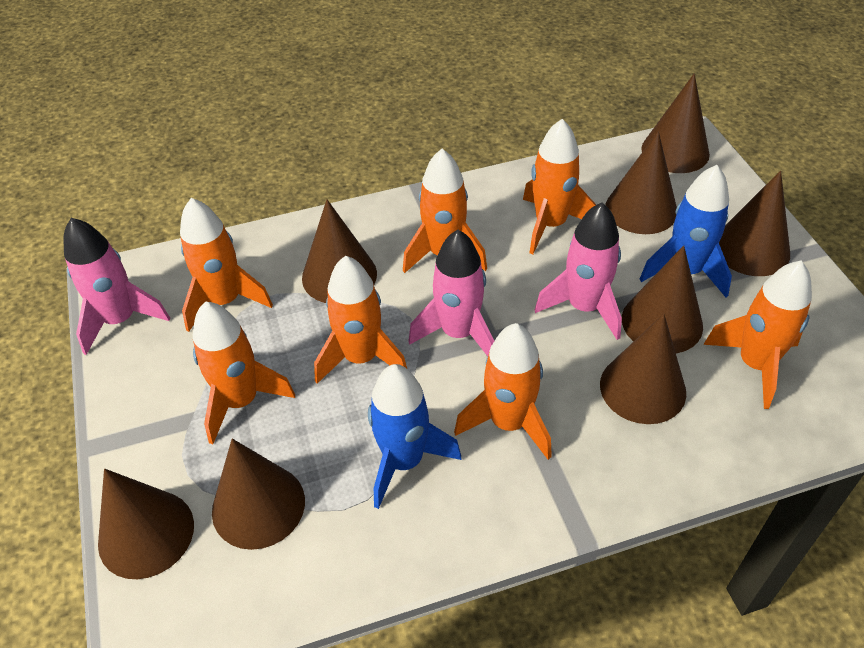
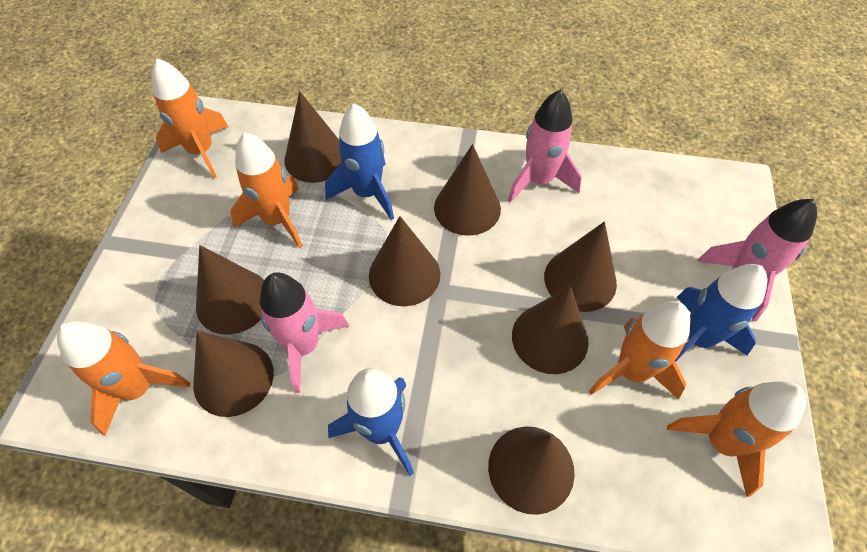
blue rocket: 2 -> 3
orange rocket: 7 -> 5

